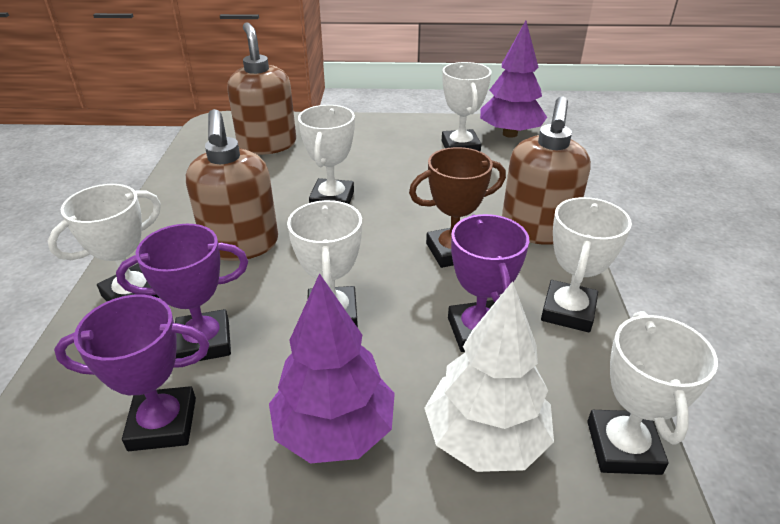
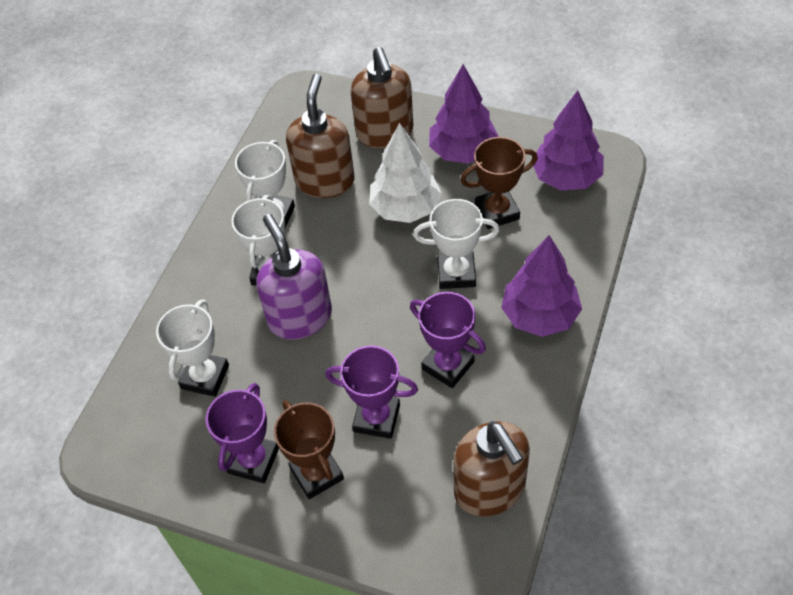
brown trophy: 1 -> 2
purple soap dispenser: 0 -> 1
purple tree: 2 -> 3
white trophy: 6 -> 4

